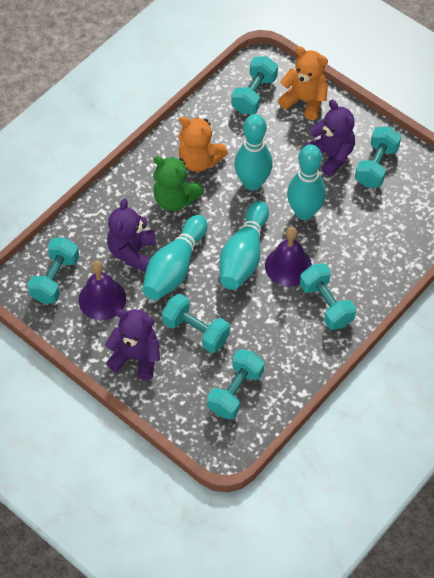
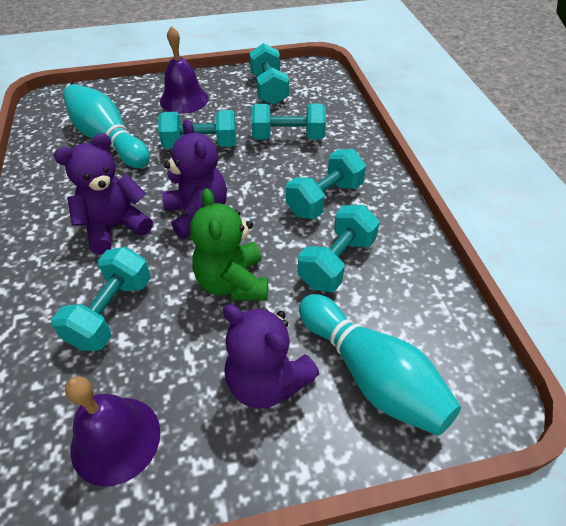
orange teddy bear: 2 -> 0
turquoise bowling pin: 4 -> 2

